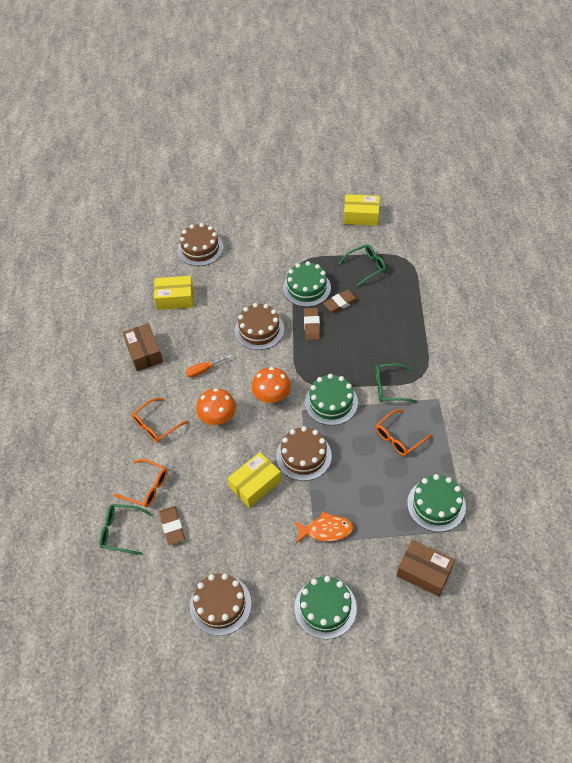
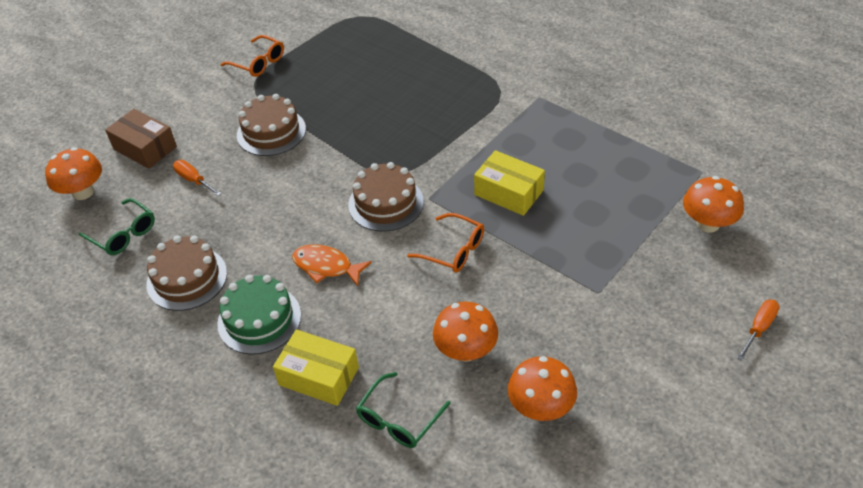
brown box: 2 -> 1
brown cake: 4 -> 3
brown eraser: 3 -> 0
green cake: 4 -> 1
green glasses: 3 -> 2
orange glasses: 3 -> 2
orange mushroom: 2 -> 4
orange screwdriver: 1 -> 2
yellow box: 3 -> 2

